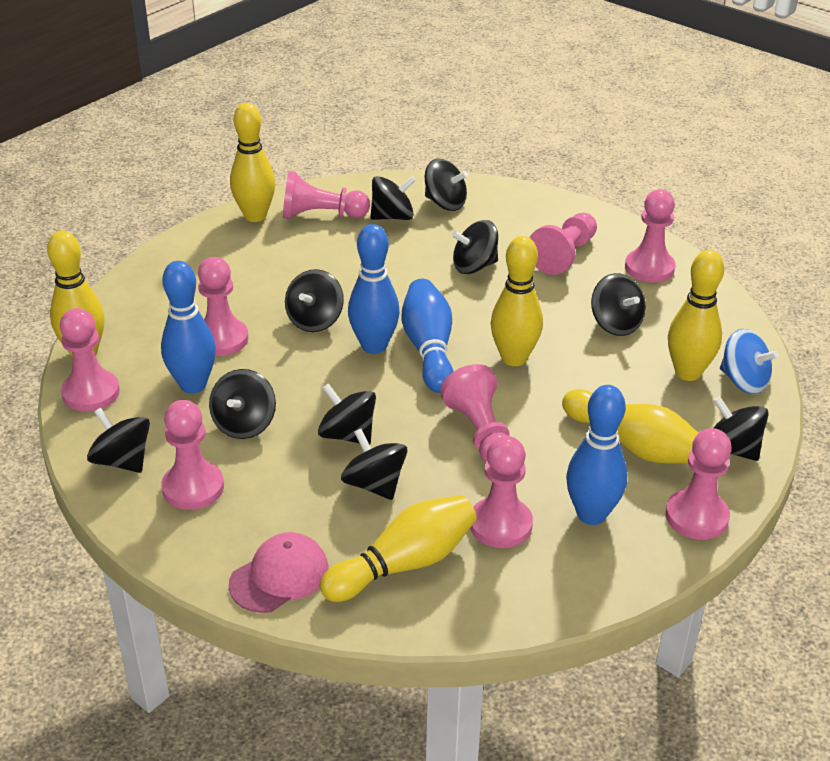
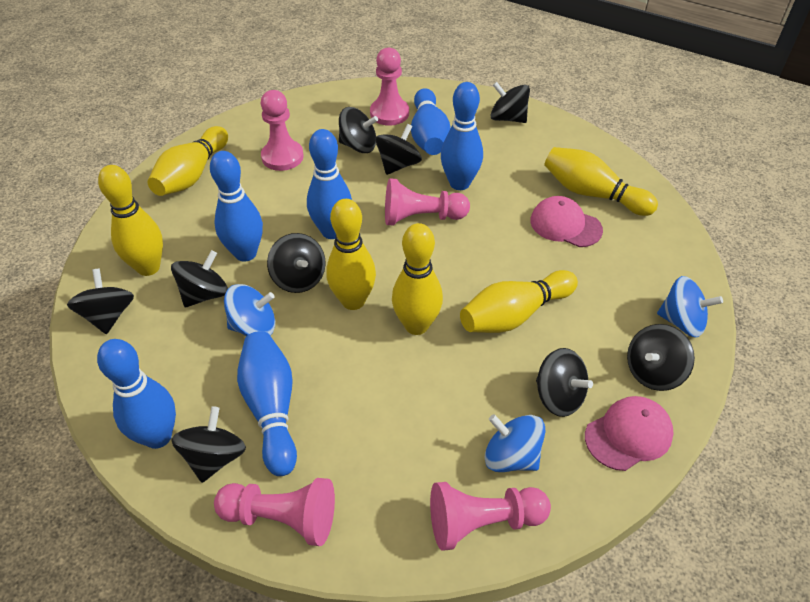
black spinning top: 10 -> 9
blue bowling pin: 4 -> 6
blue spinning top: 1 -> 3
pink cap: 1 -> 2
pink pawn: 9 -> 5

